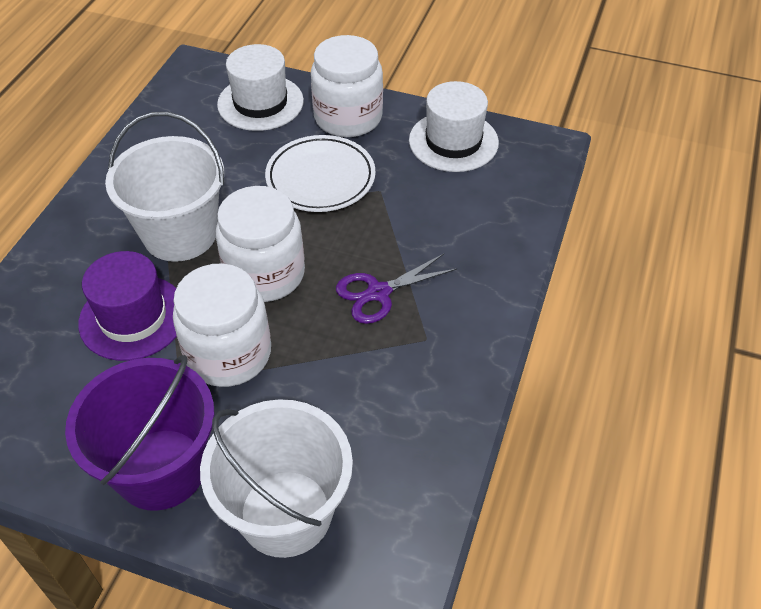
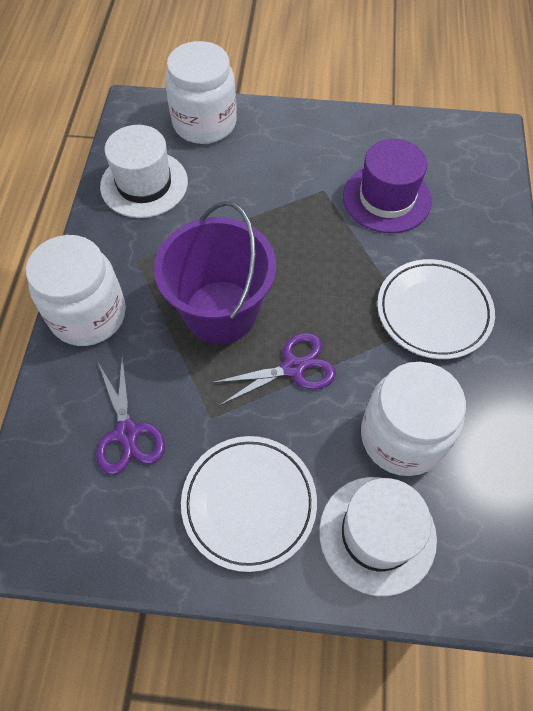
purple scissors: 1 -> 2
white bucket: 2 -> 0
white plate: 1 -> 2

